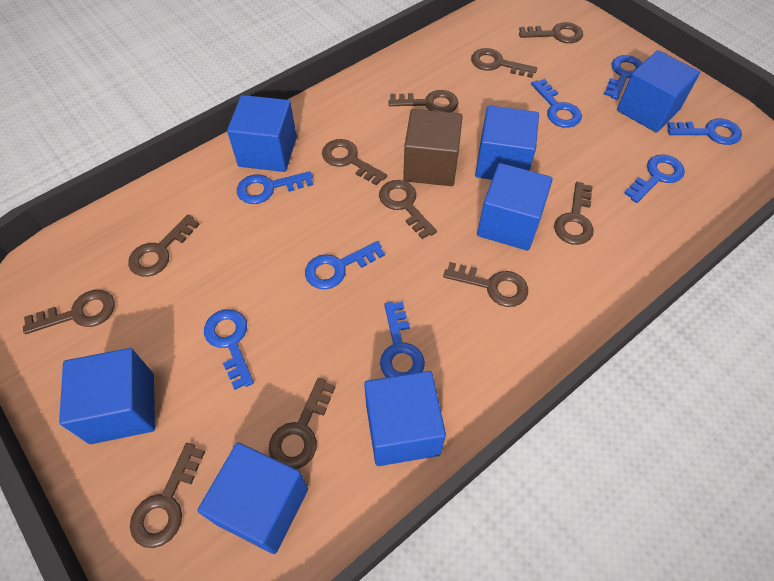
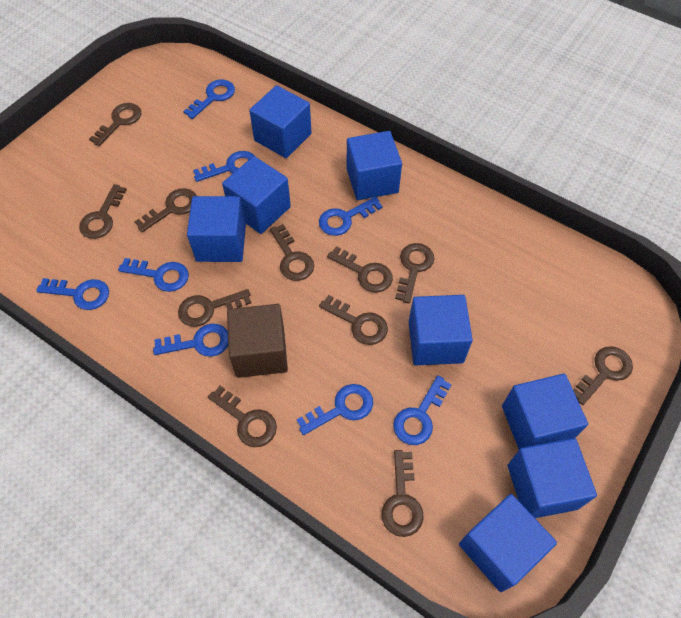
blue cube: 7 -> 8

